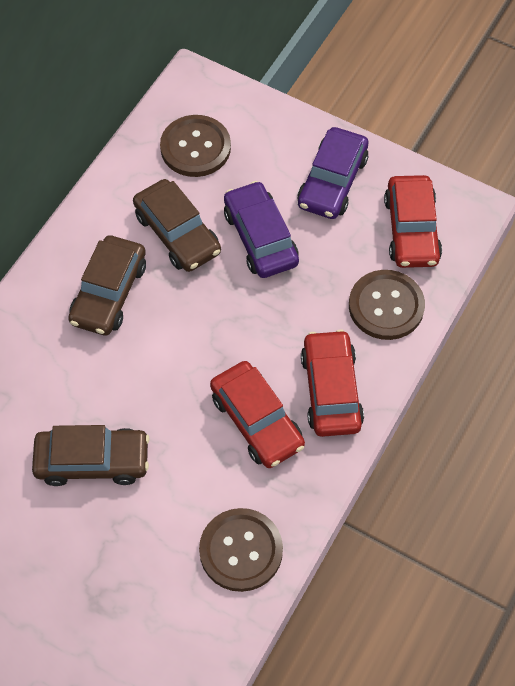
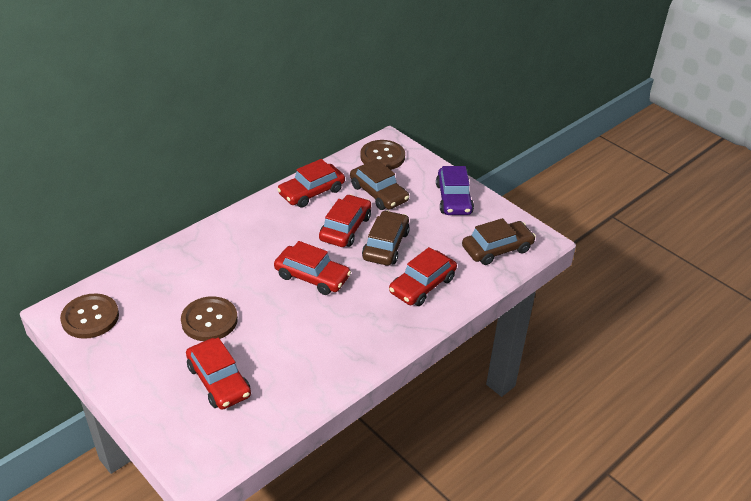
purple car: 2 -> 1
red car: 3 -> 5

